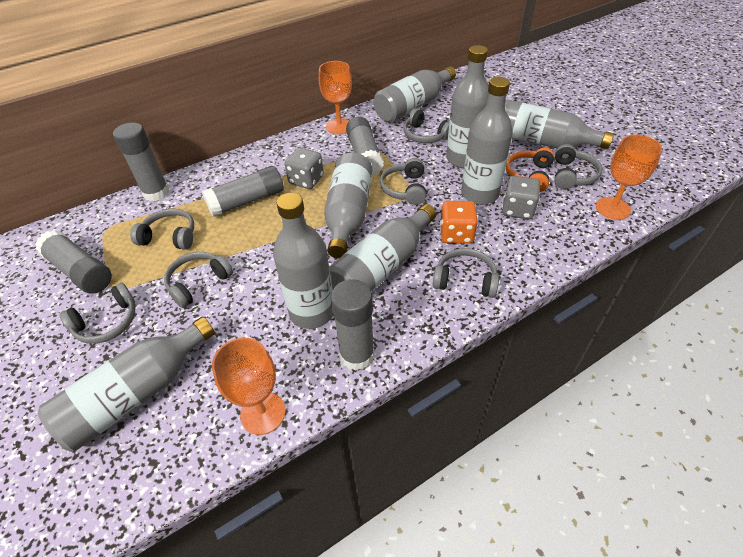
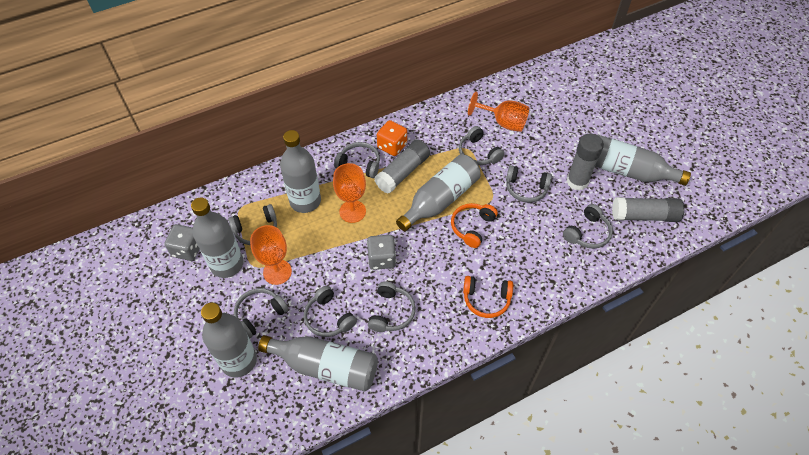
grey bottle: 8 -> 6
grey glue stick: 5 -> 3
grey headphones: 7 -> 8
orange headphones: 1 -> 2

